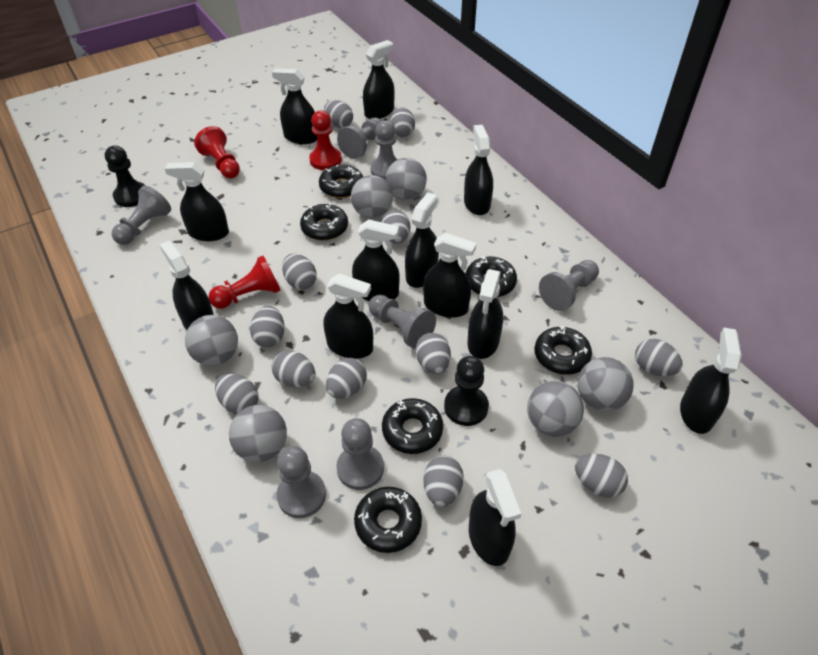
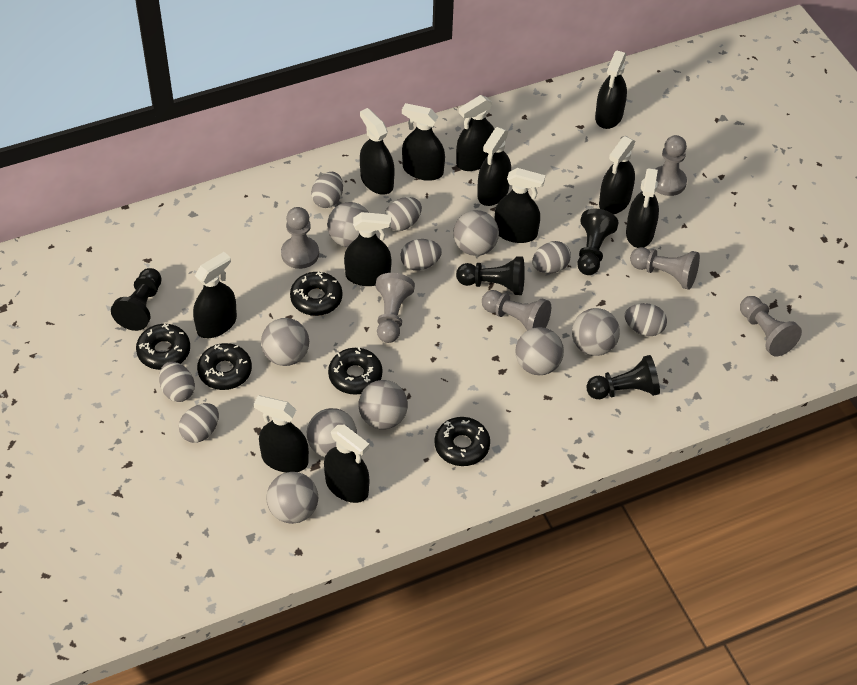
black donut: 6 -> 5
black pawn: 2 -> 4
grey ball: 6 -> 8
grey egg: 12 -> 7
grey pawn: 7 -> 6
red pawn: 3 -> 0

